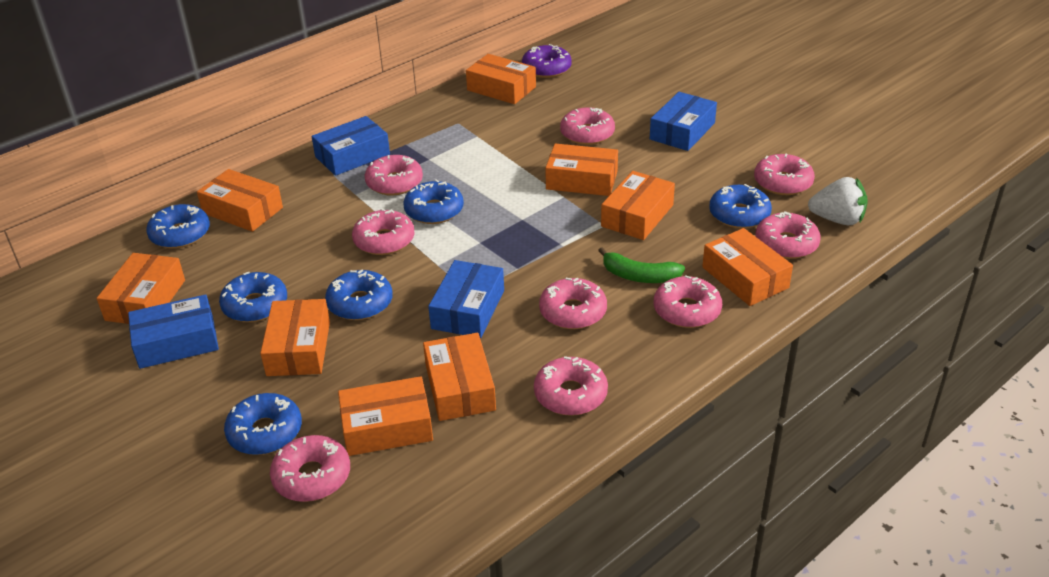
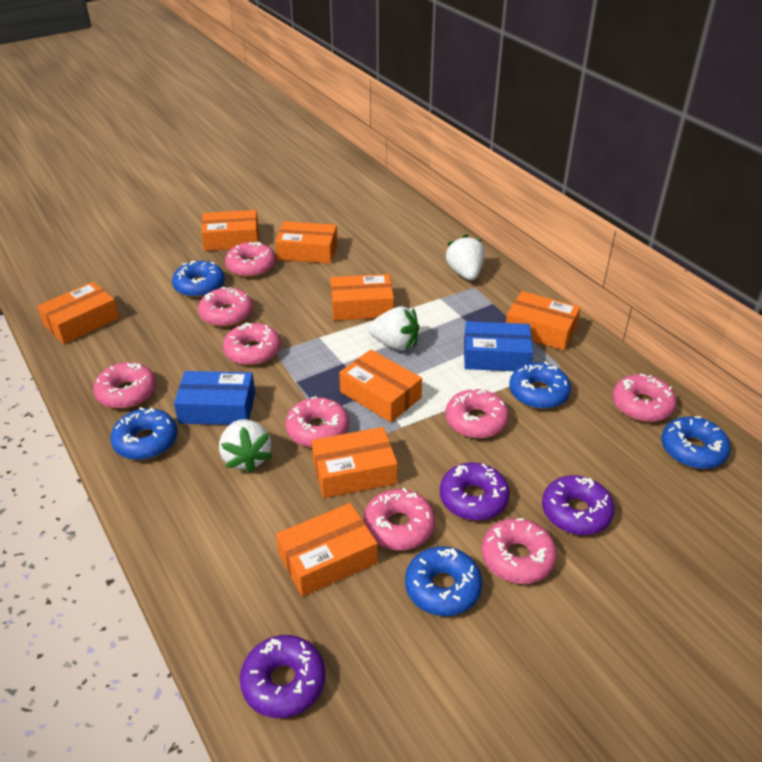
blue box: 4 -> 2
blue donut: 6 -> 5
green banana: 1 -> 0
orange box: 9 -> 8
purple donut: 1 -> 3
white strawberry: 1 -> 3

